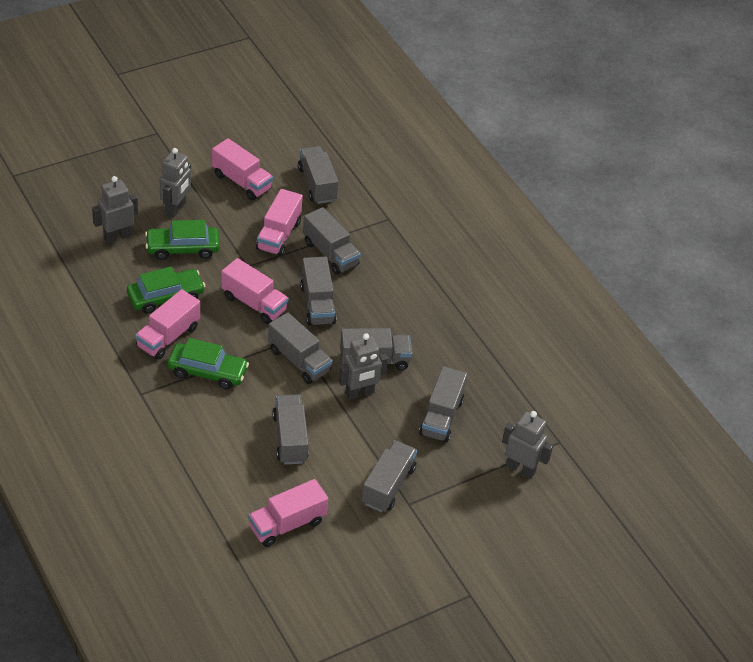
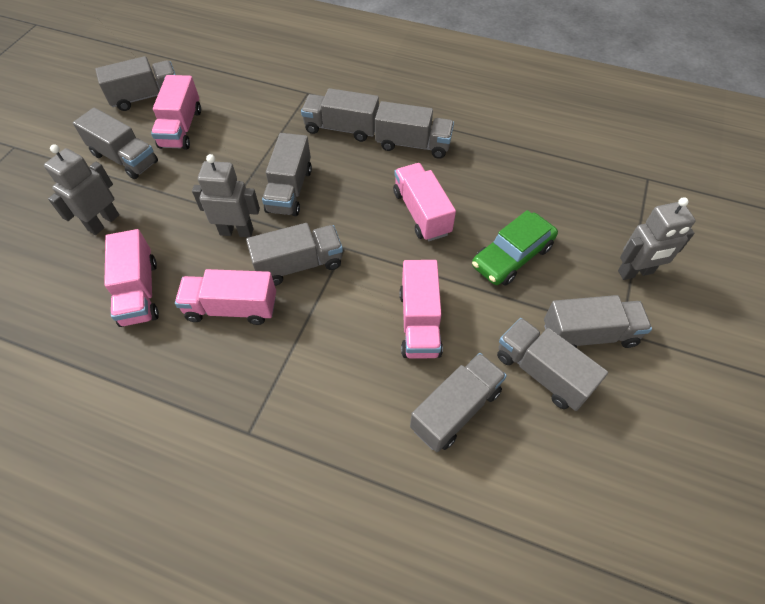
green car: 3 -> 1
grey robot: 4 -> 3
grey truck: 8 -> 9

